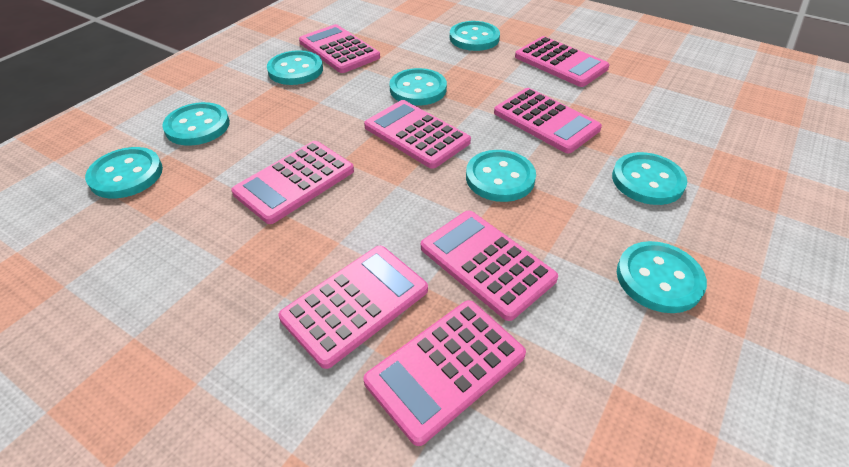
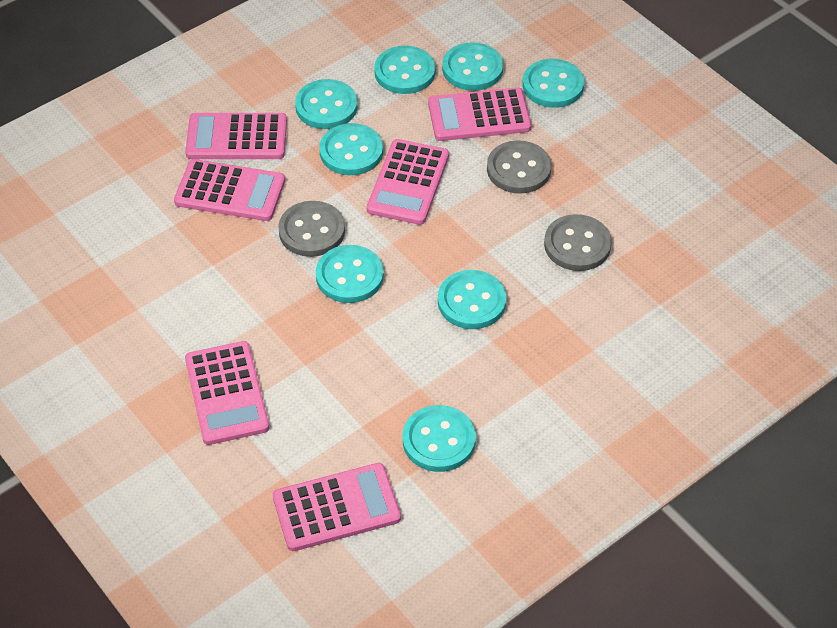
grey button: 0 -> 3
pink calculator: 8 -> 6

